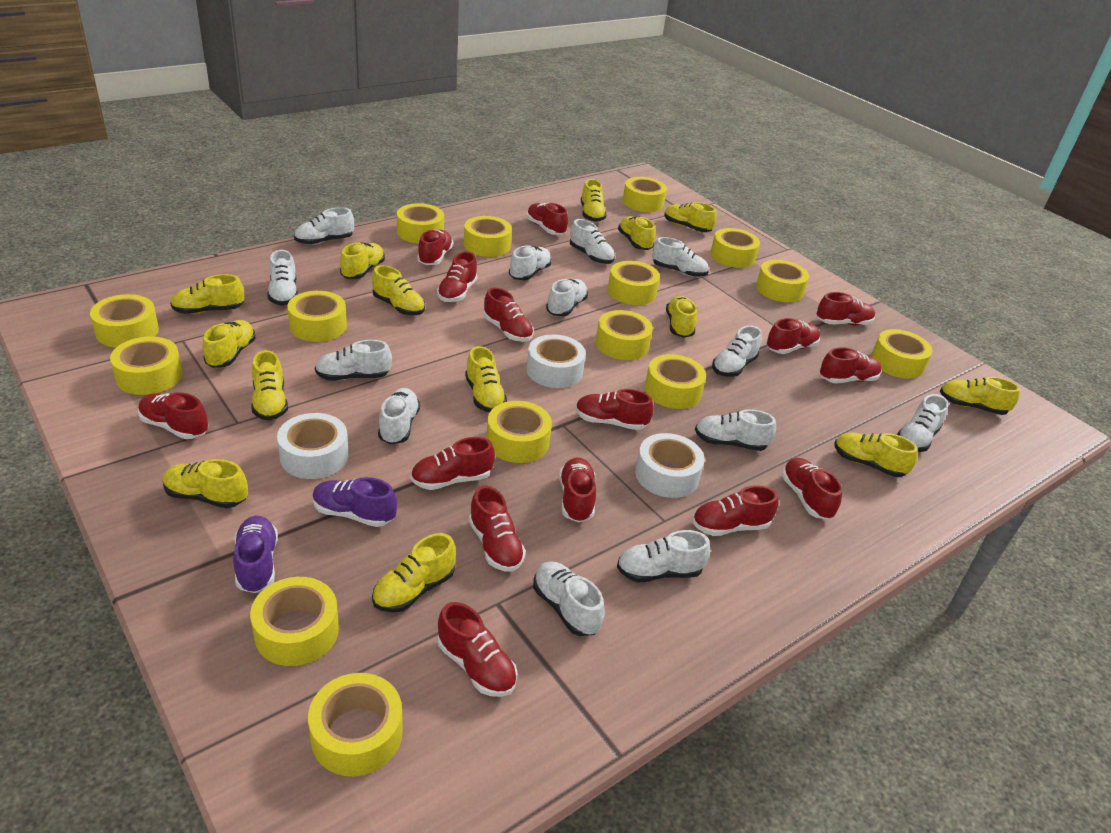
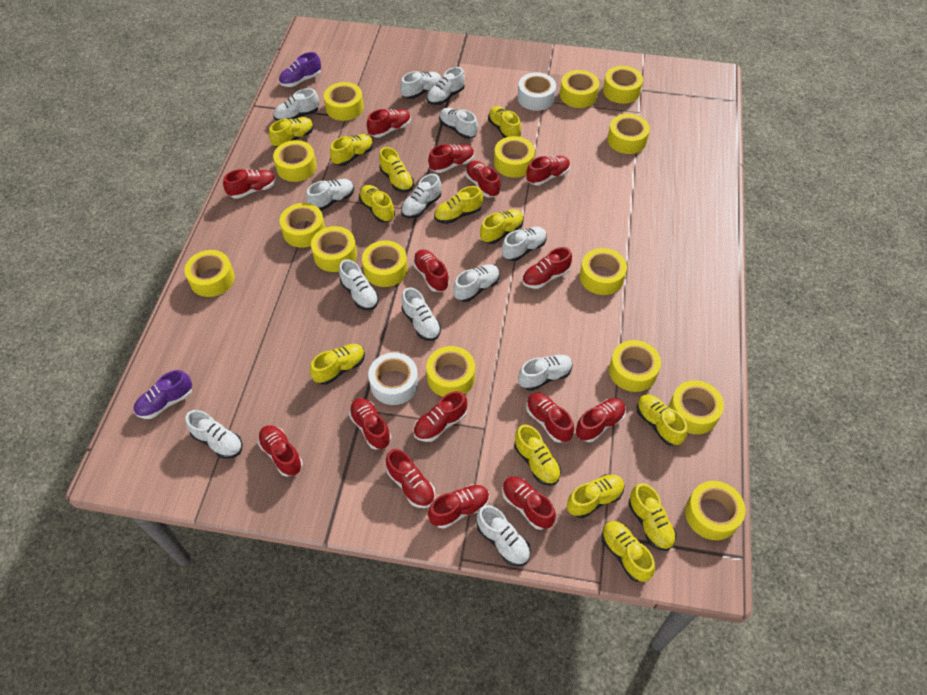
white tape: 3 -> 2
yellow shoe: 14 -> 13

